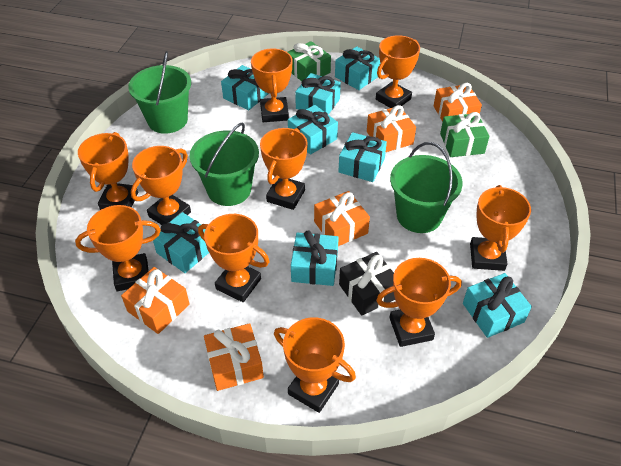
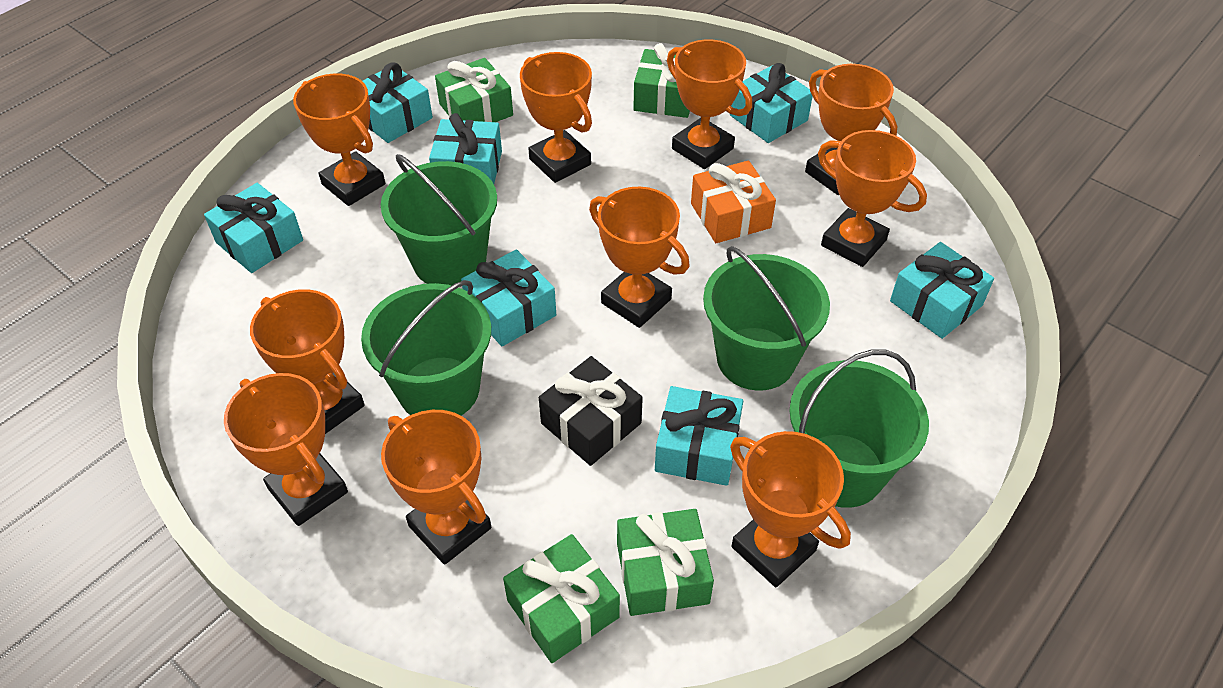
green bucket: 3 -> 4
green gift: 2 -> 4
orange gift: 5 -> 1
turquoise gift: 8 -> 7

